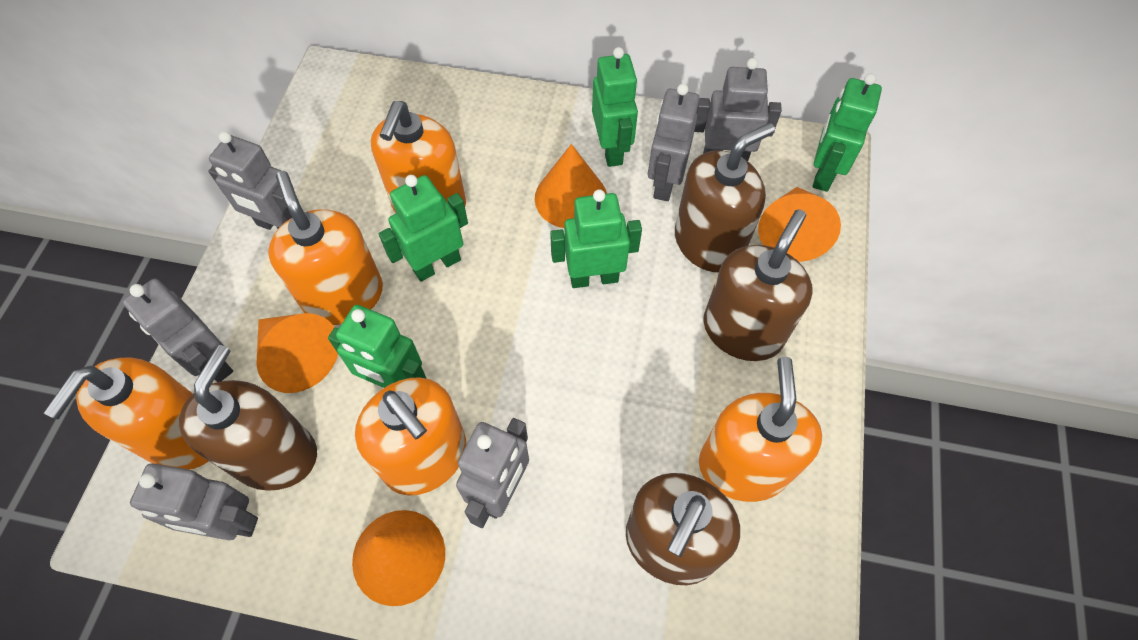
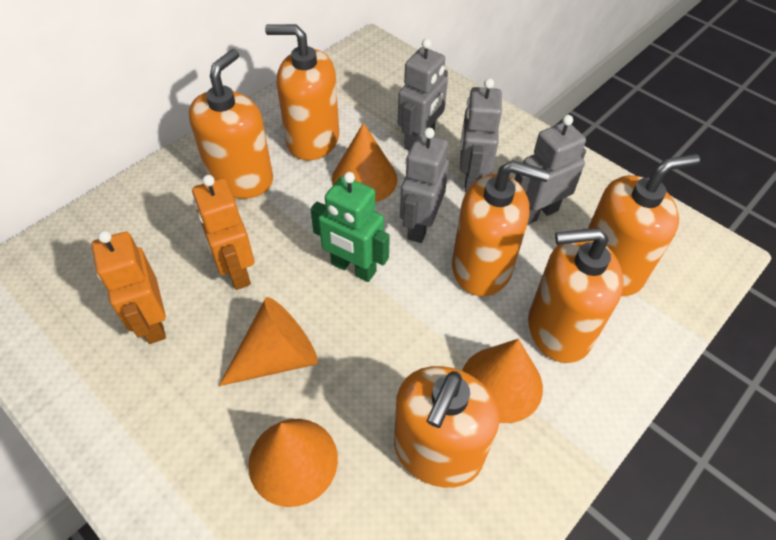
brown soap dispenser: 4 -> 0
green robot: 5 -> 1
grey robot: 6 -> 4
orange robot: 0 -> 2
orange soap dispenser: 5 -> 6

